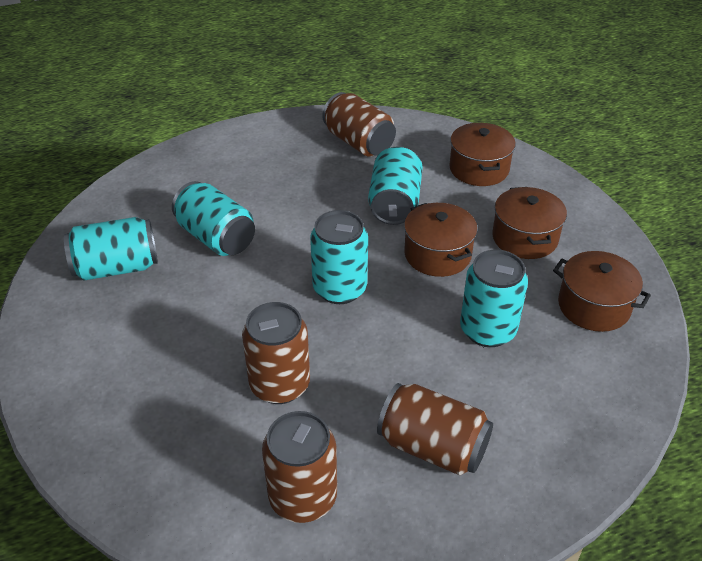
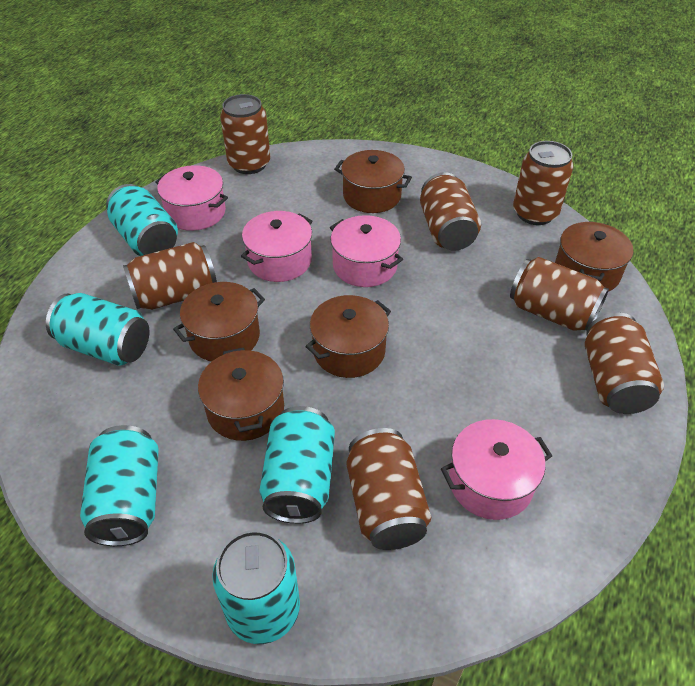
brown can: 4 -> 7
brown pot: 4 -> 5
pink pot: 0 -> 4

